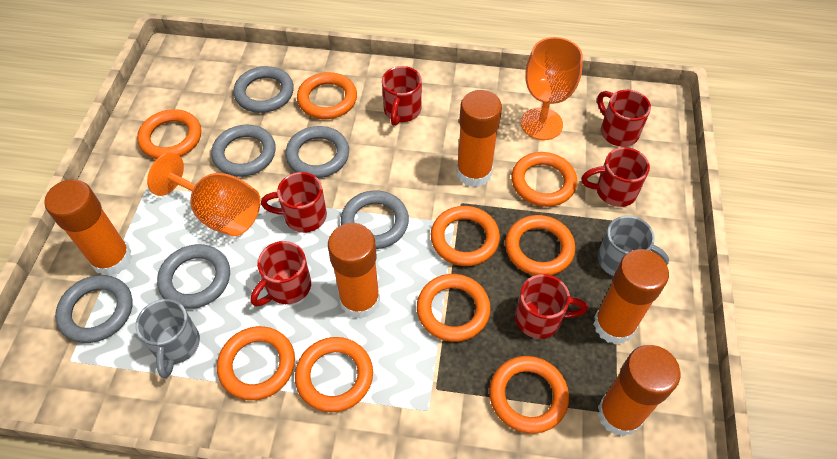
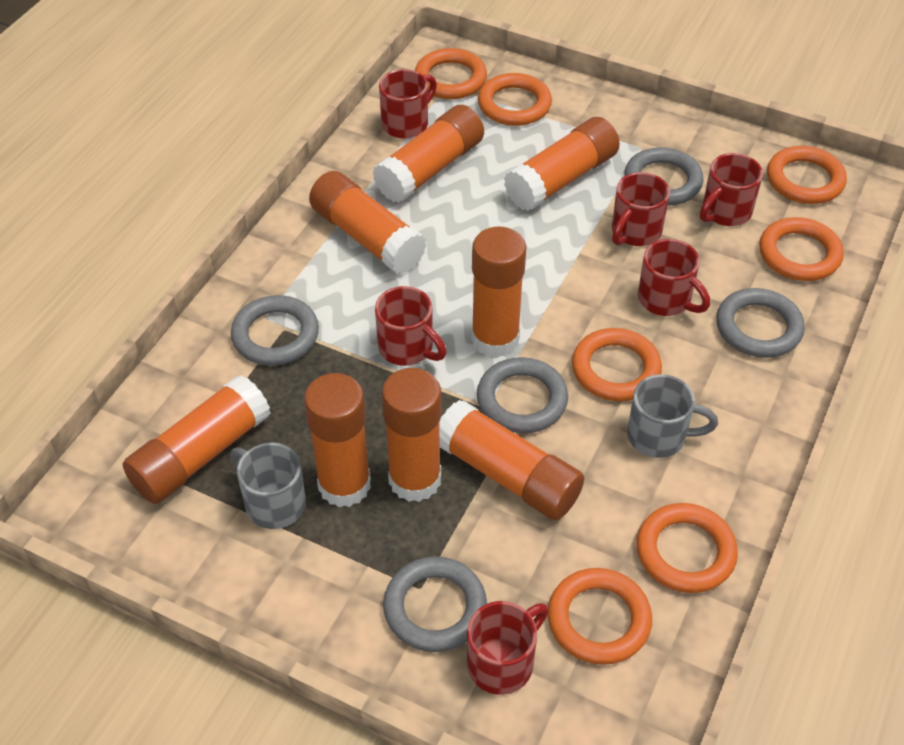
grey ring: 6 -> 5
orange glue stick: 5 -> 8
orange goblet: 2 -> 0
orange ring: 9 -> 7

